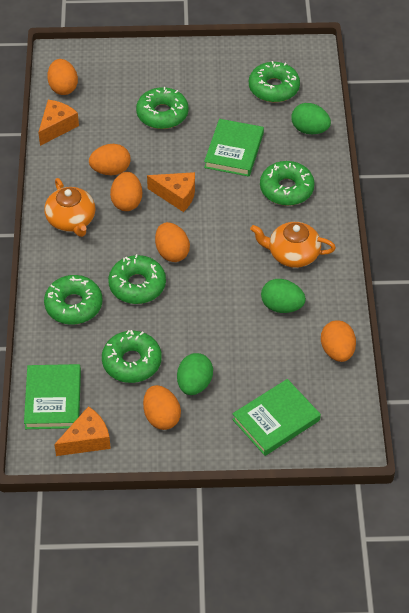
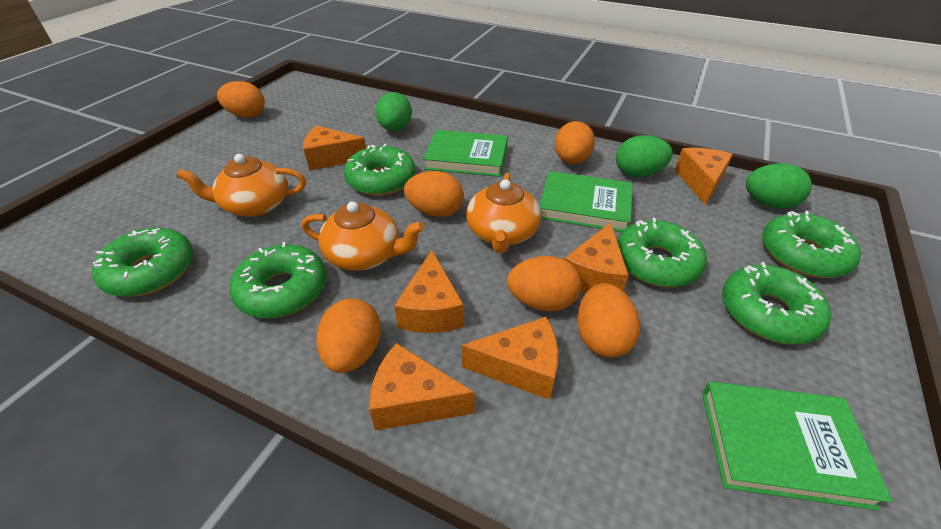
orange cheese: 3 -> 6
orange teapot: 2 -> 3

